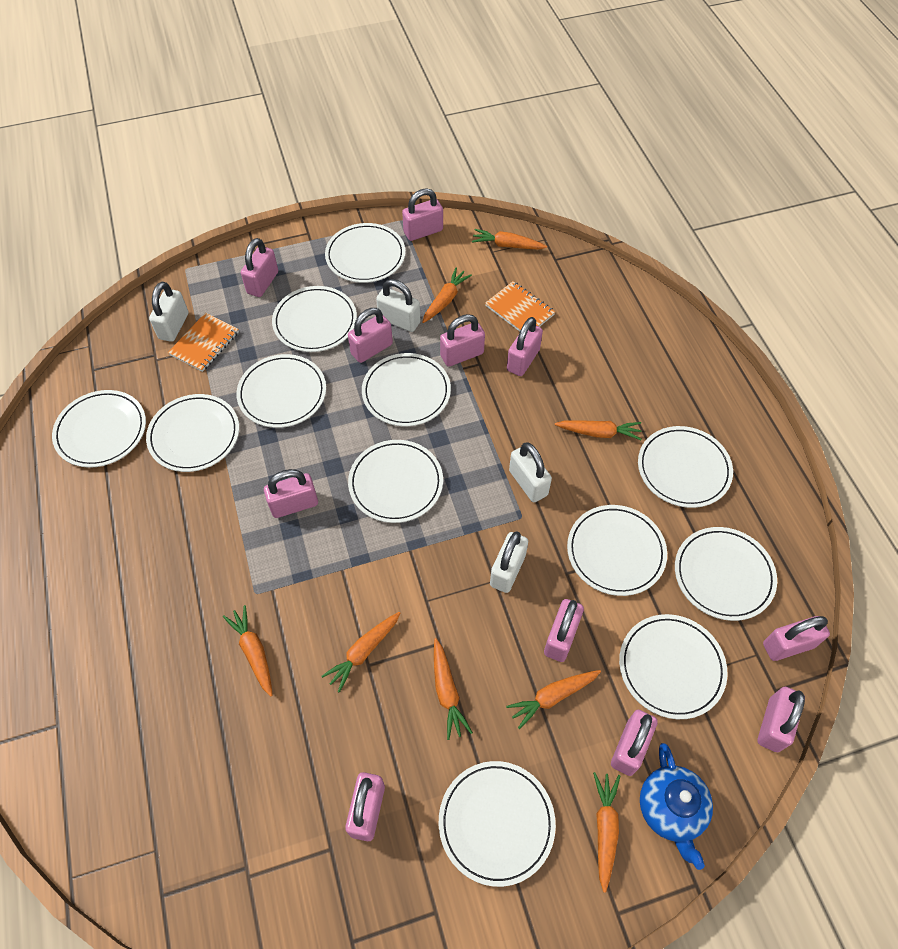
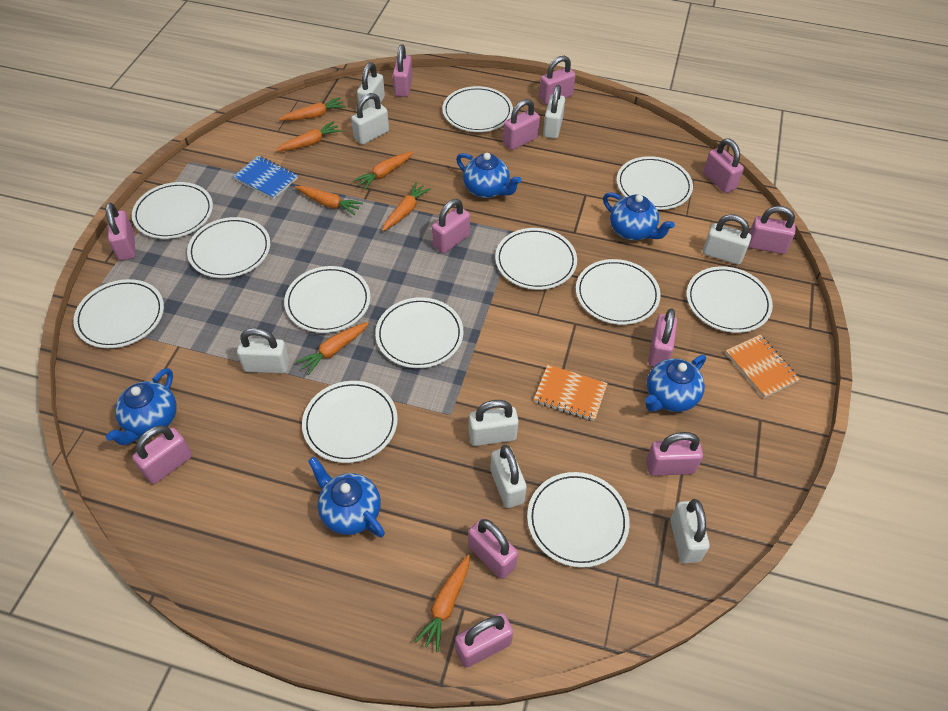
blue notebook: 0 -> 1
blue teapot: 1 -> 5
orange carrot: 8 -> 7
pink padlock: 11 -> 12
white padlock: 4 -> 8

